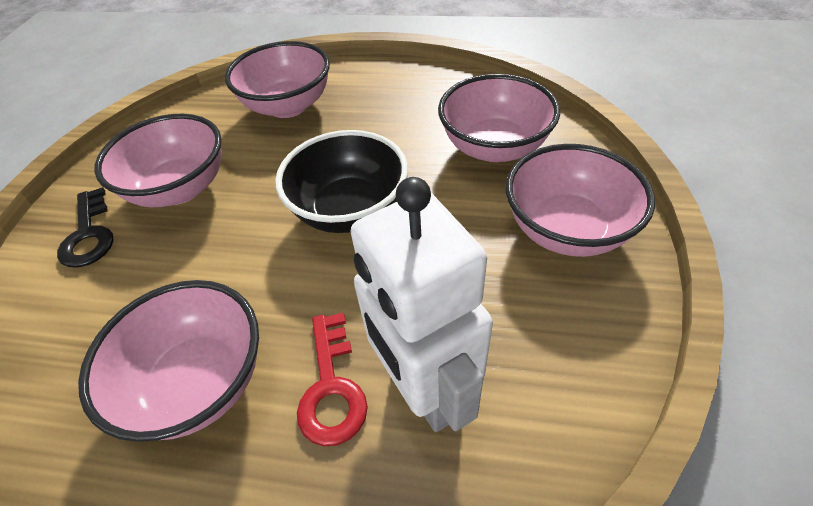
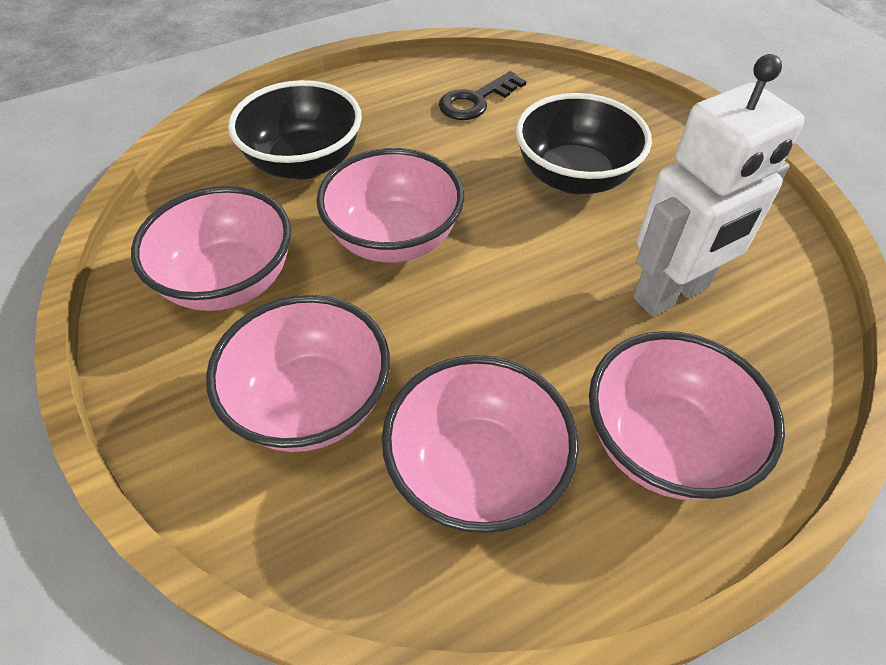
black bowl: 1 -> 2
red key: 1 -> 0

